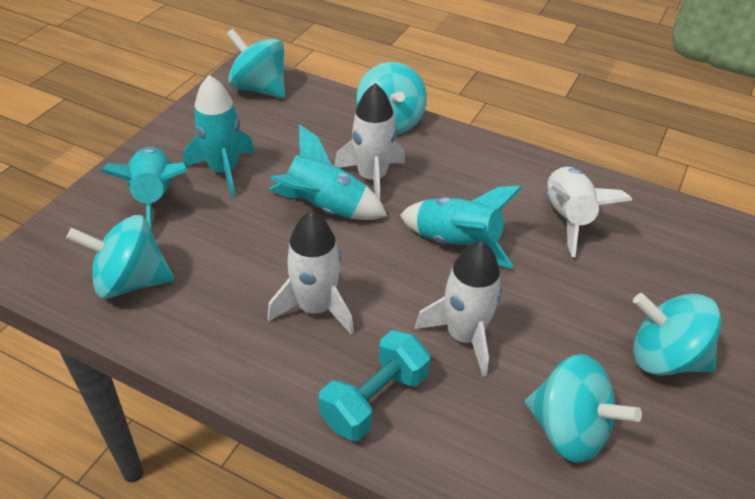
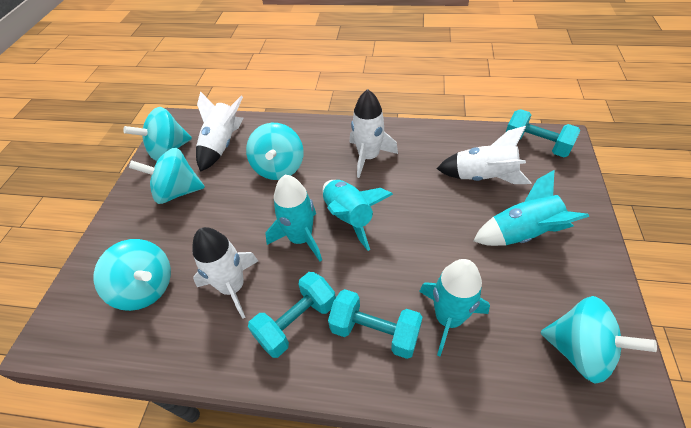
turquoise dumbbell: 1 -> 3

